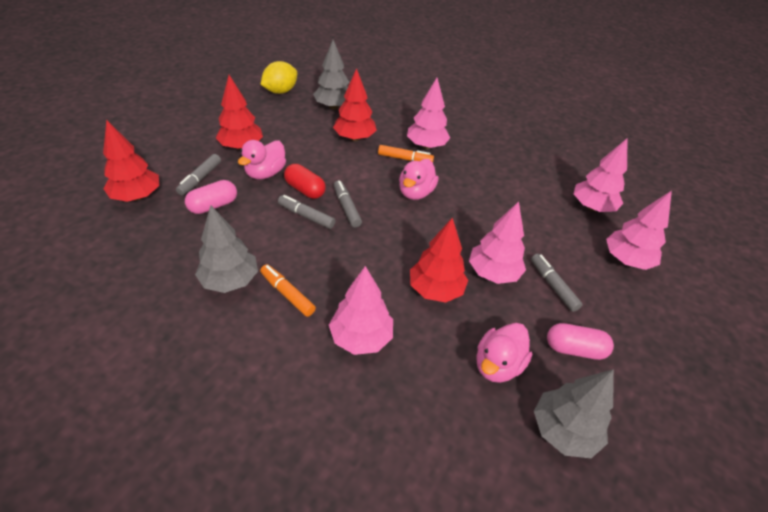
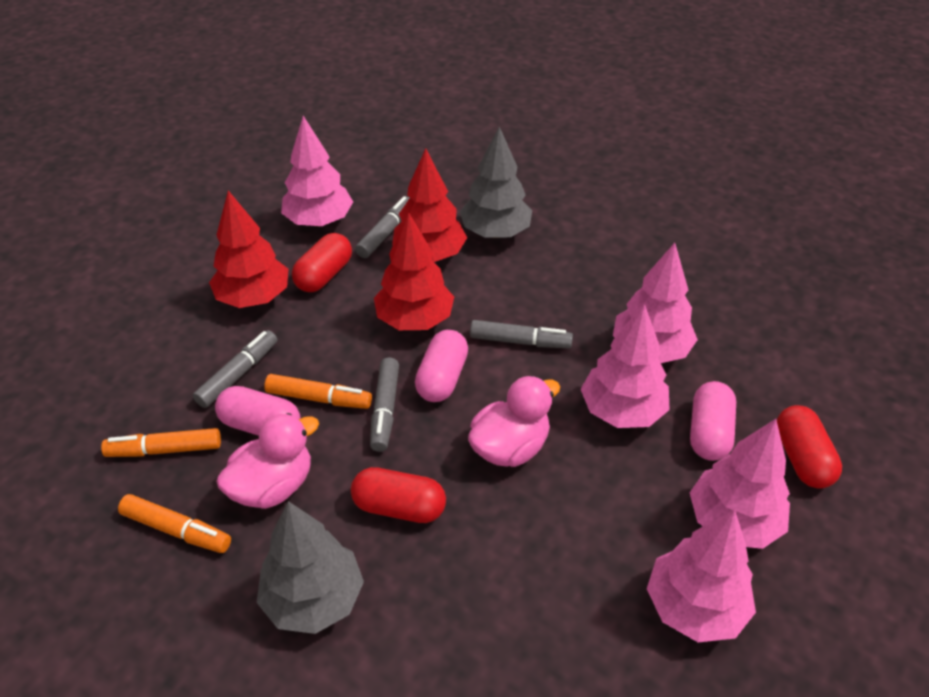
grey tree: 3 -> 2
orange marker: 2 -> 3
pink capsule: 2 -> 3
pink duck: 3 -> 2
red capsule: 1 -> 3
red tree: 4 -> 3
yellow lemon: 1 -> 0

